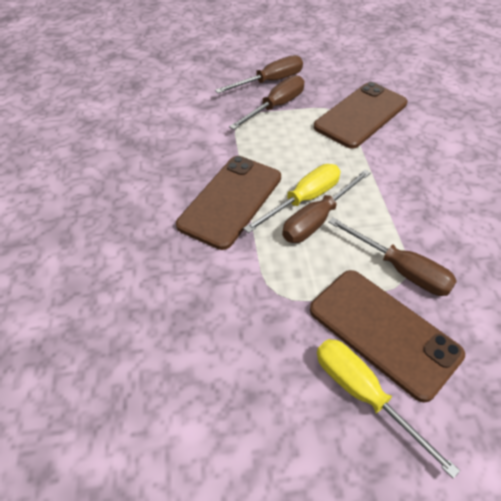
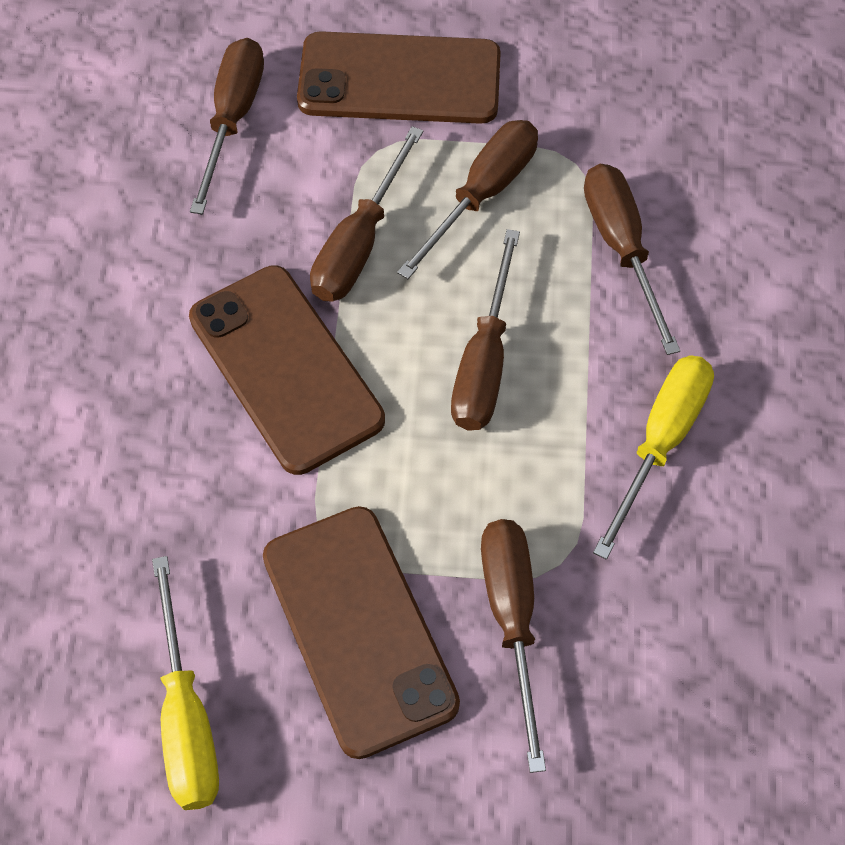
brown screwdriver: 4 -> 6

